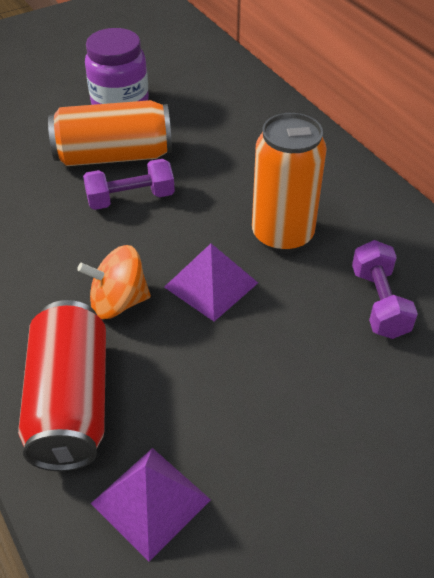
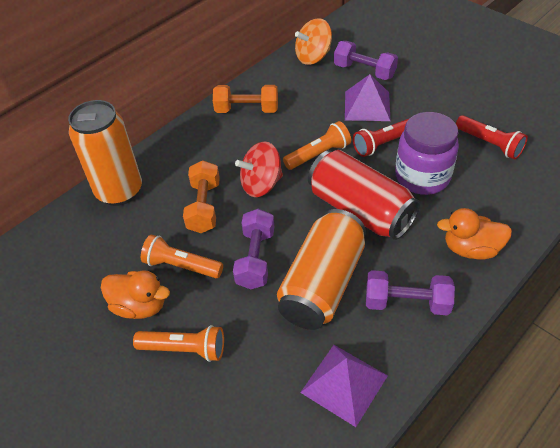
orange duck: 0 -> 2
orange dumbbell: 0 -> 2
orange flashlight: 0 -> 3
purple dumbbell: 2 -> 3
red flashlight: 0 -> 2
red spinning top: 0 -> 1

